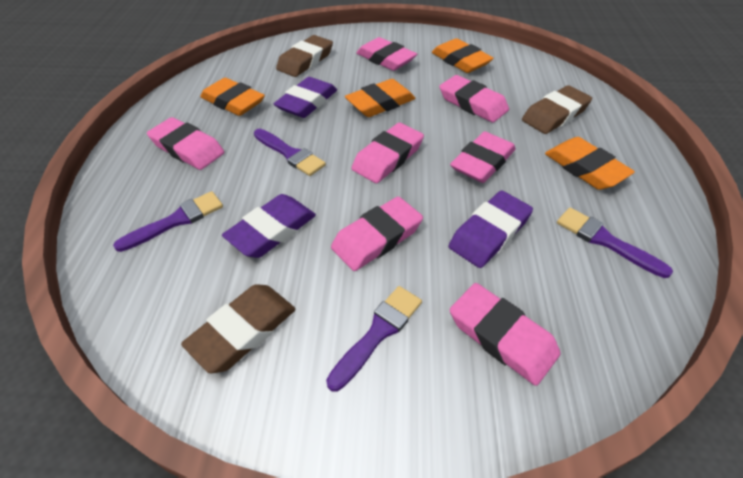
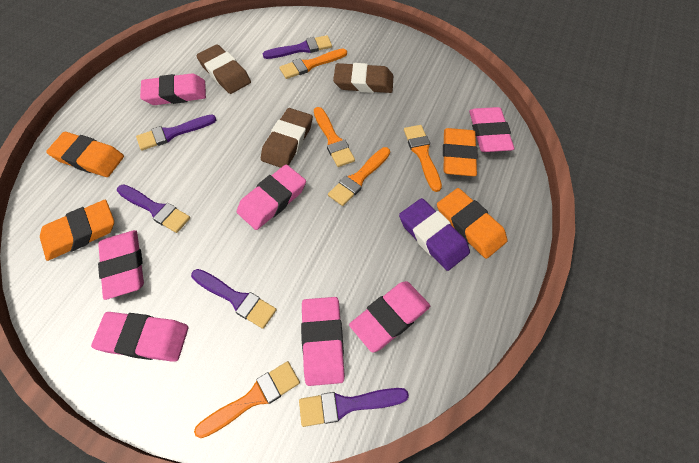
orange brush: 0 -> 5
purple brush: 4 -> 5
purple eraser: 3 -> 1

